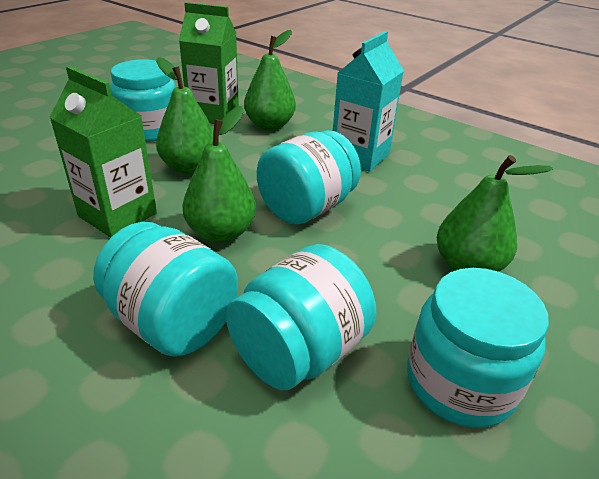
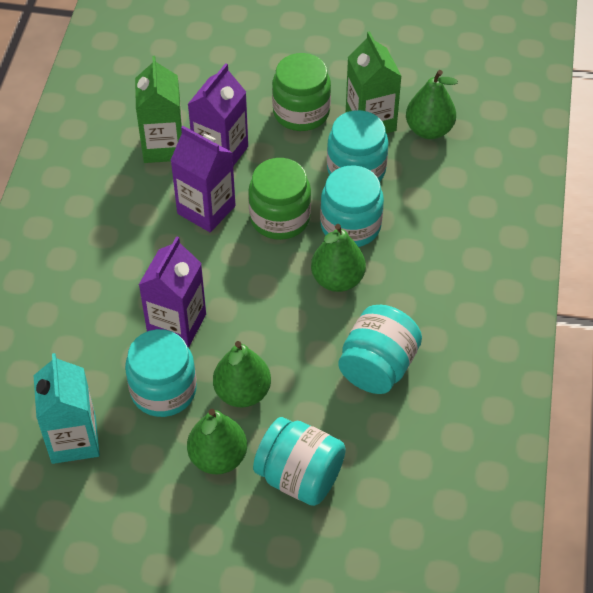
green jar: 0 -> 2
purple carton: 0 -> 3

